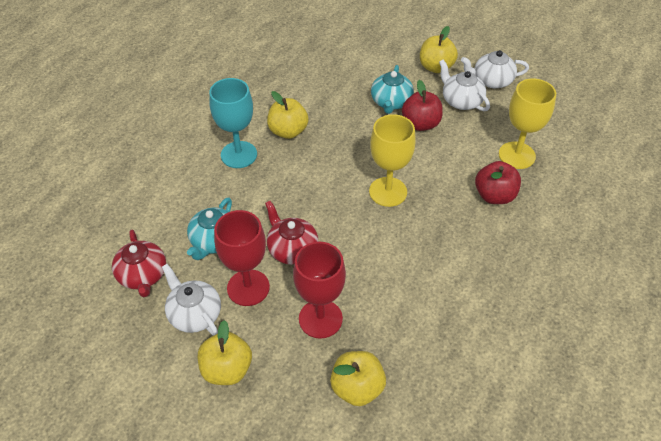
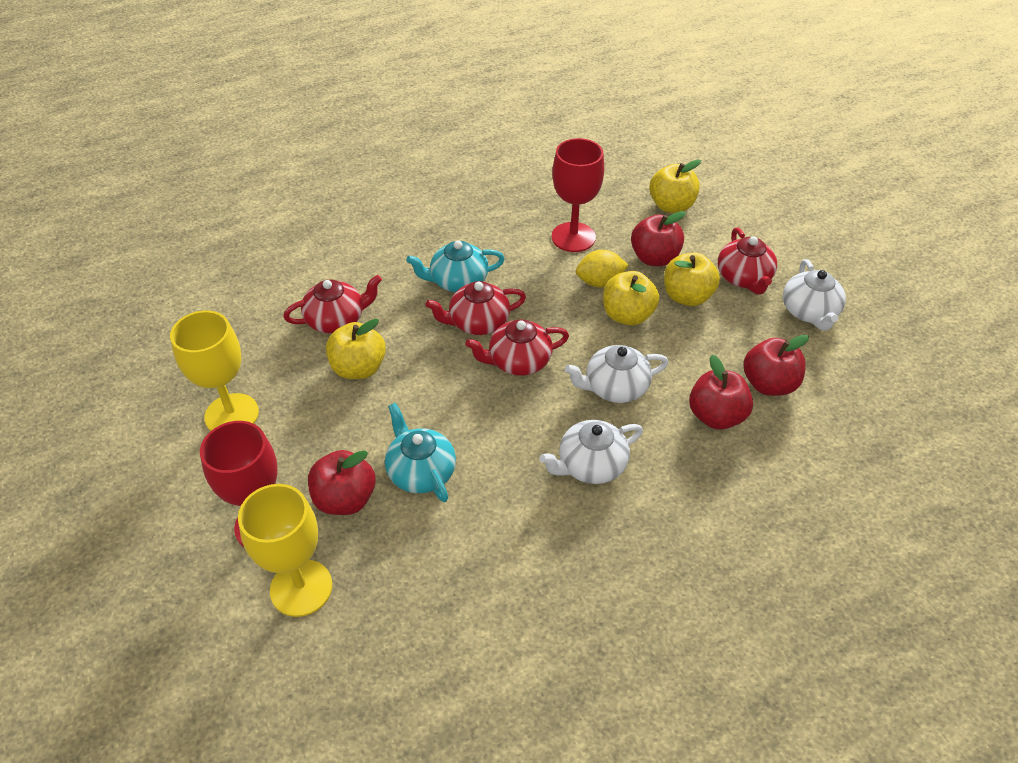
red apple: 2 -> 4
red teapot: 2 -> 4
turquoise goblet: 1 -> 0
yellow lemon: 0 -> 1

